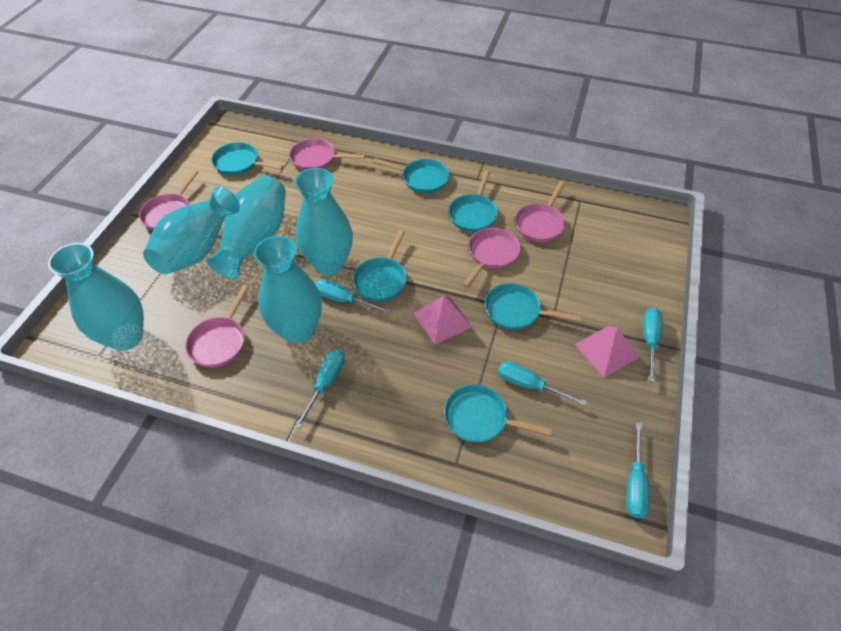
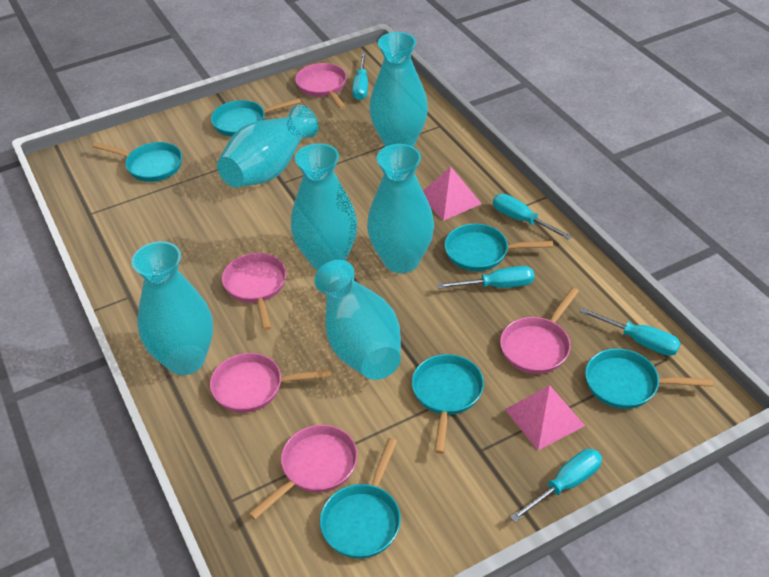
turquoise vase: 5 -> 6

